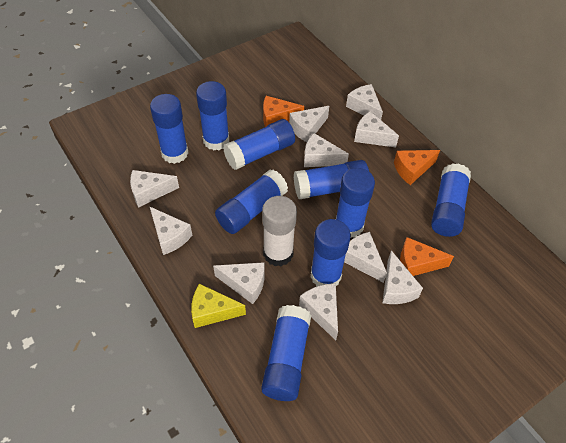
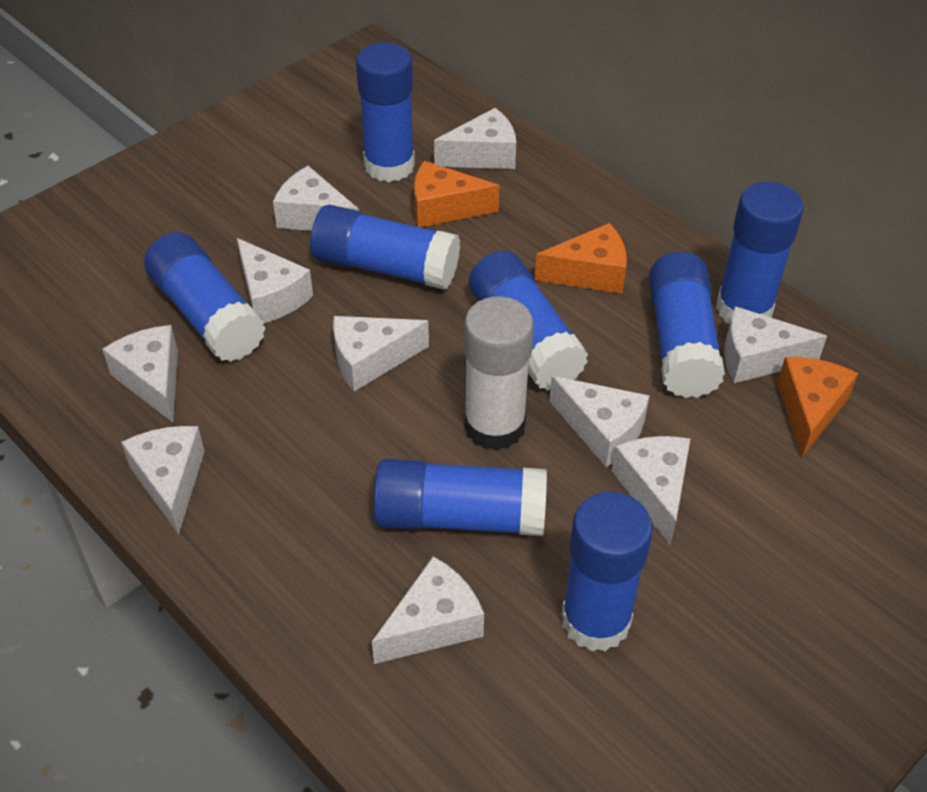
blue glue stick: 9 -> 8
yellow cheese: 1 -> 0

